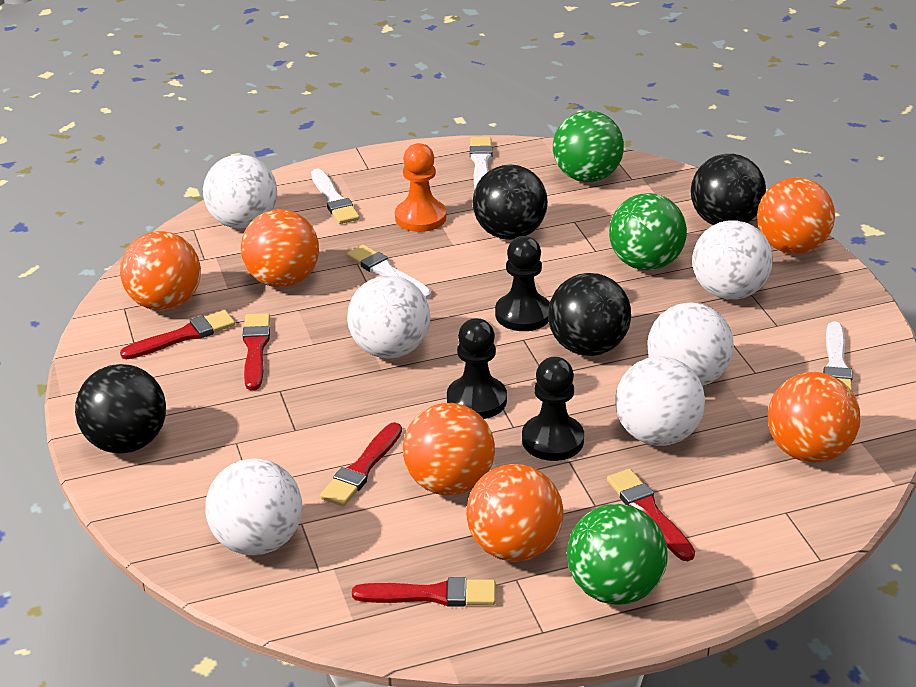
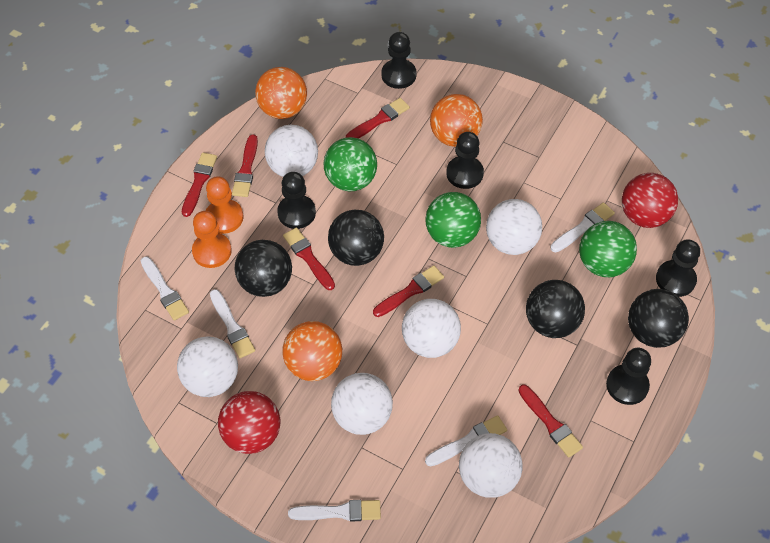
black pawn: 3 -> 5
orange ball: 6 -> 3
orange pawn: 1 -> 2
red ball: 0 -> 2
red brush: 5 -> 6
white brush: 4 -> 5

